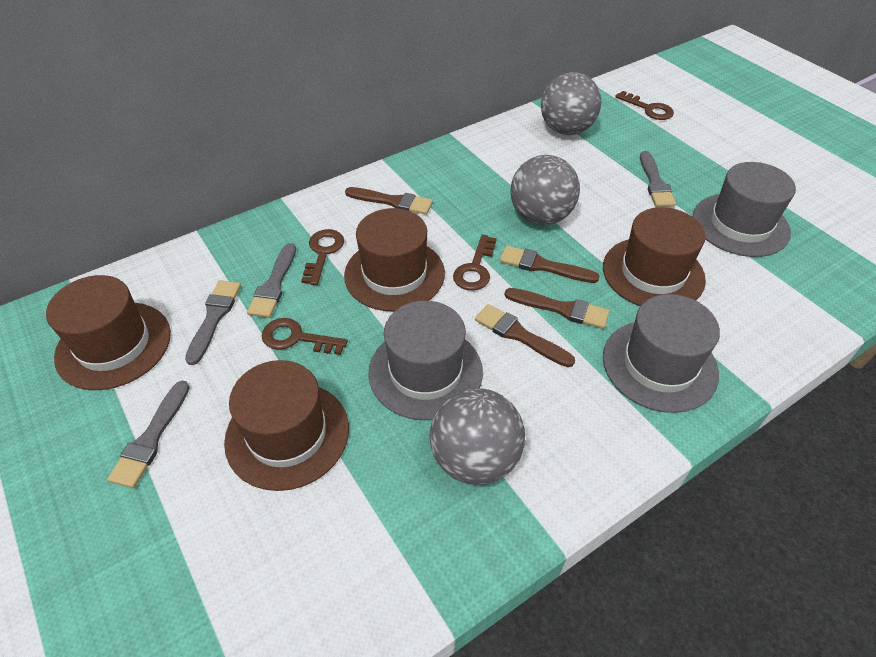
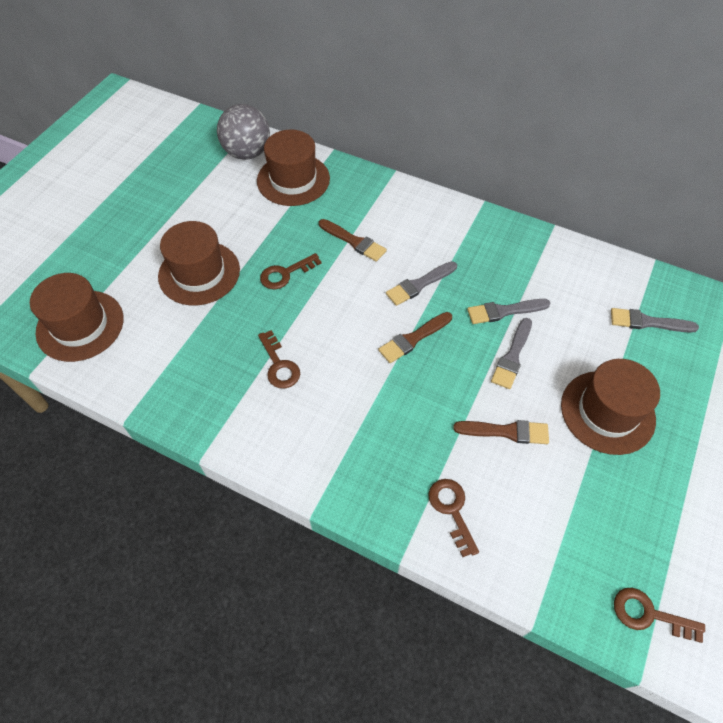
brown brush: 4 -> 3
grey ball: 3 -> 1
grey hat: 3 -> 0

